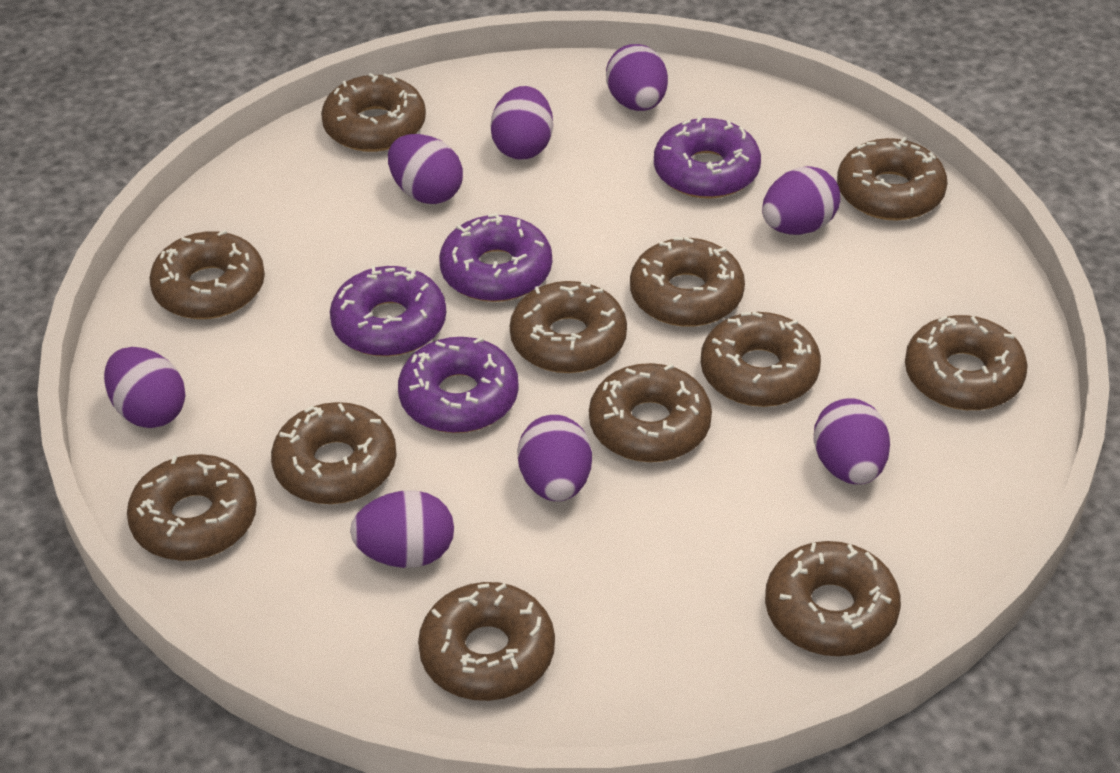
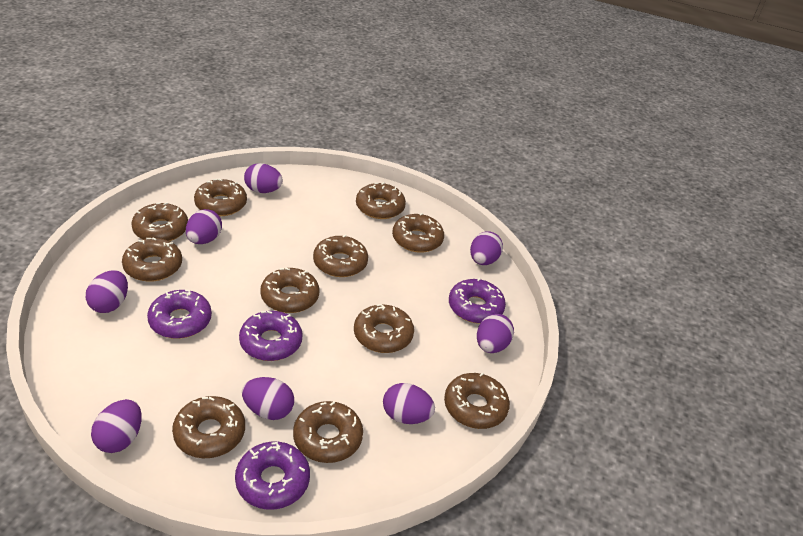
brown donut: 12 -> 11

